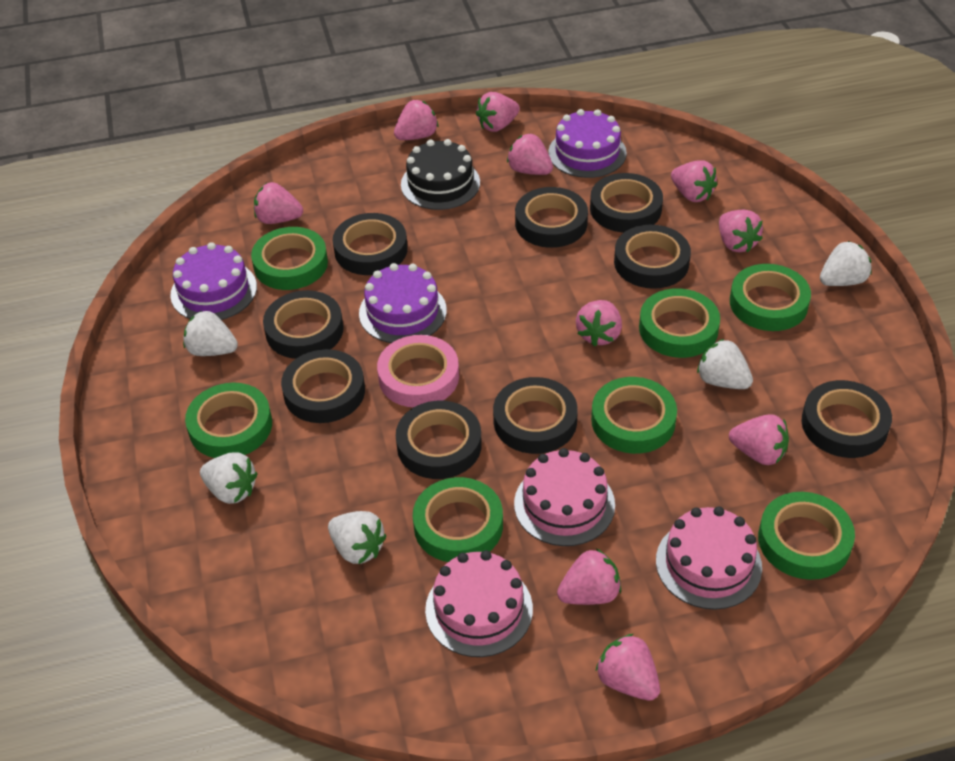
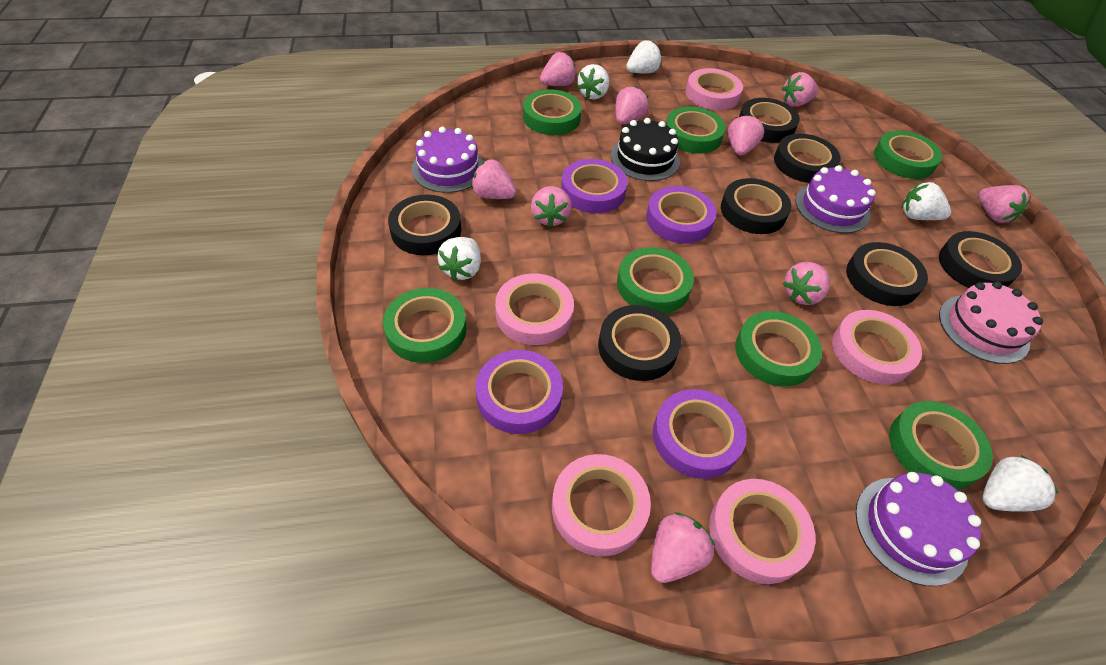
black tape: 9 -> 7
pink cake: 3 -> 1
pink strawberry: 10 -> 9
pink tape: 1 -> 5
purple tape: 0 -> 4

